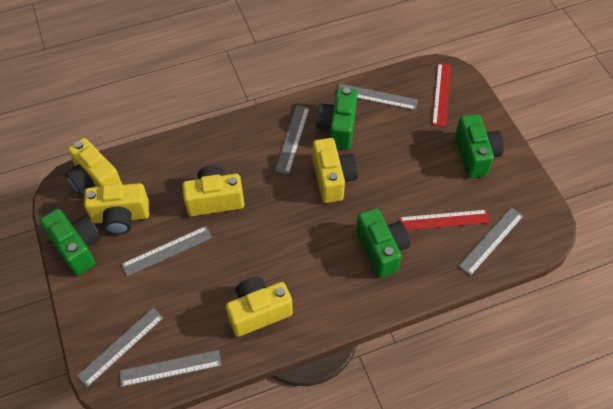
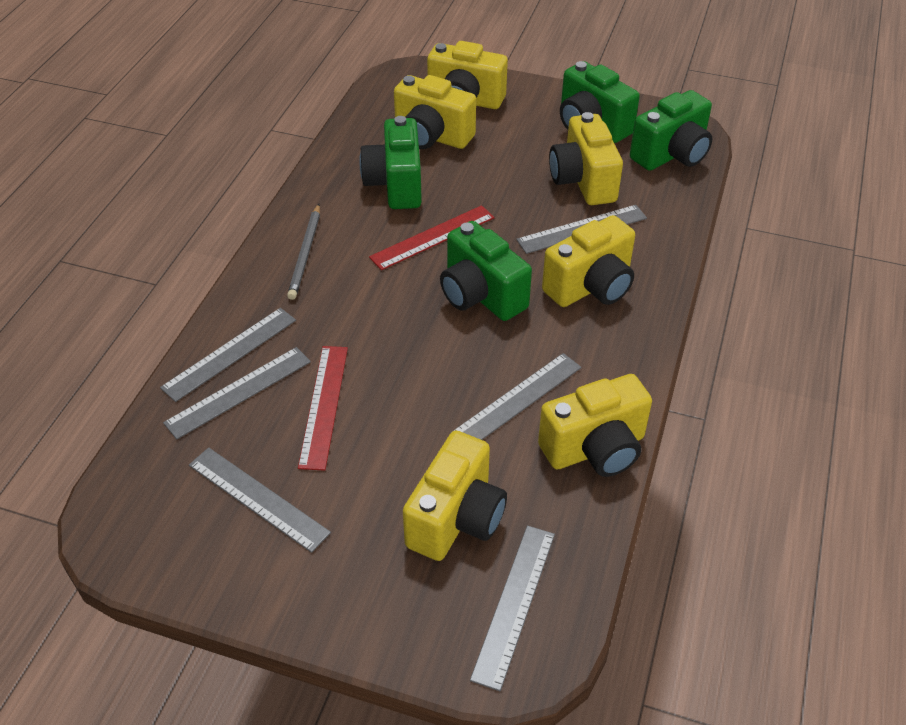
grey pencil: 0 -> 1
yellow camera: 5 -> 6

